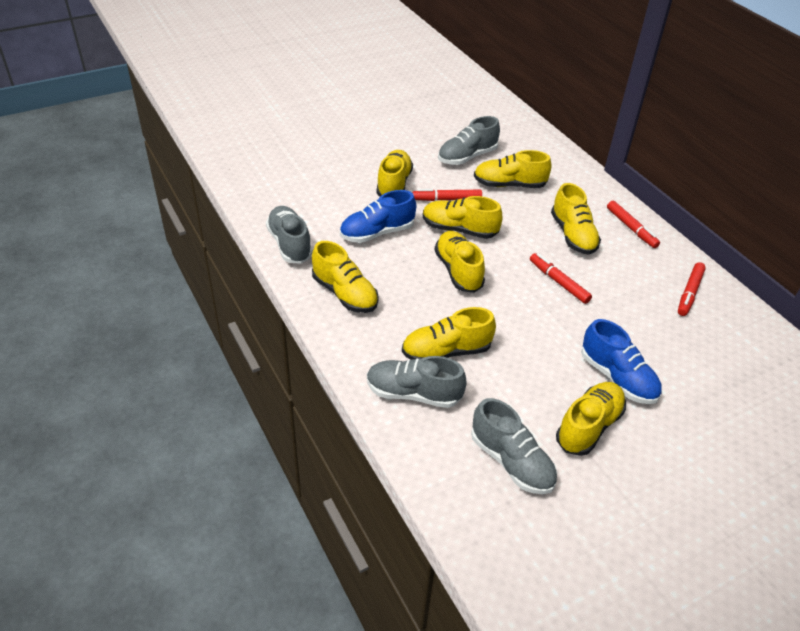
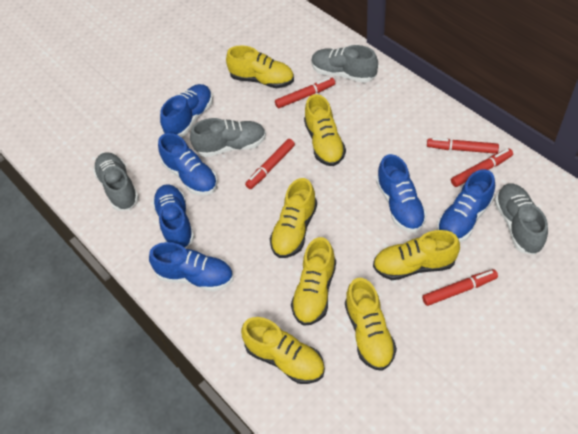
blue shoe: 2 -> 6
red marker: 4 -> 5
yellow shoe: 8 -> 7

